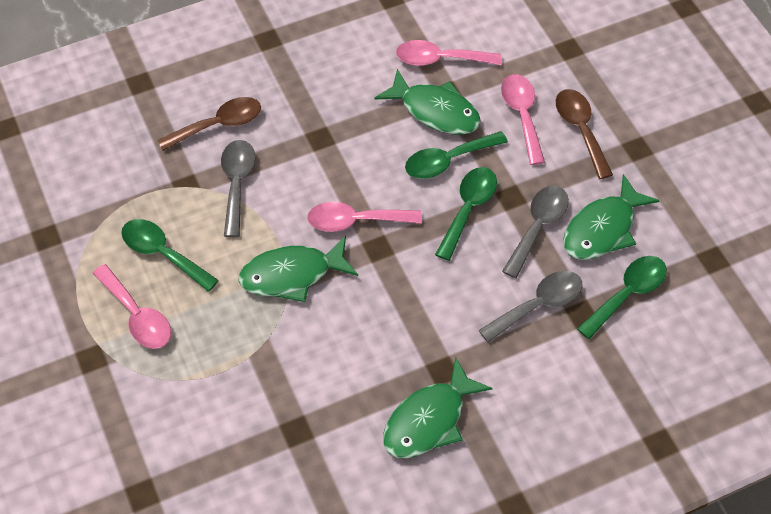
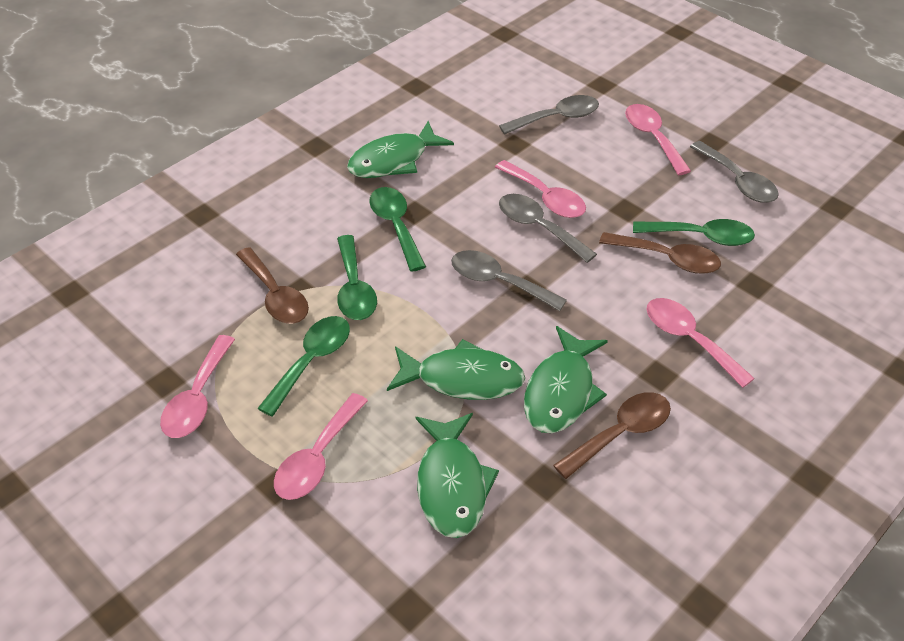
brown spoon: 2 -> 3
grey spoon: 3 -> 4
pink spoon: 4 -> 5

